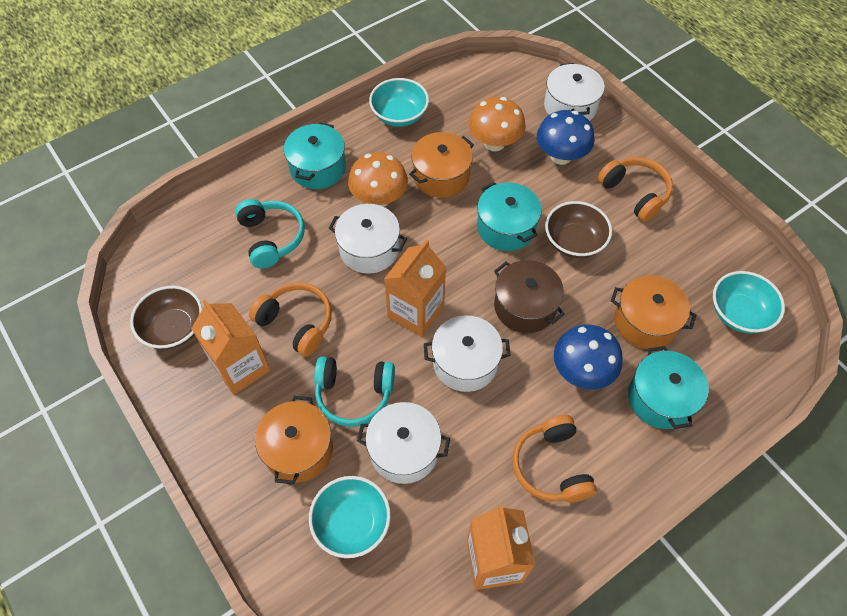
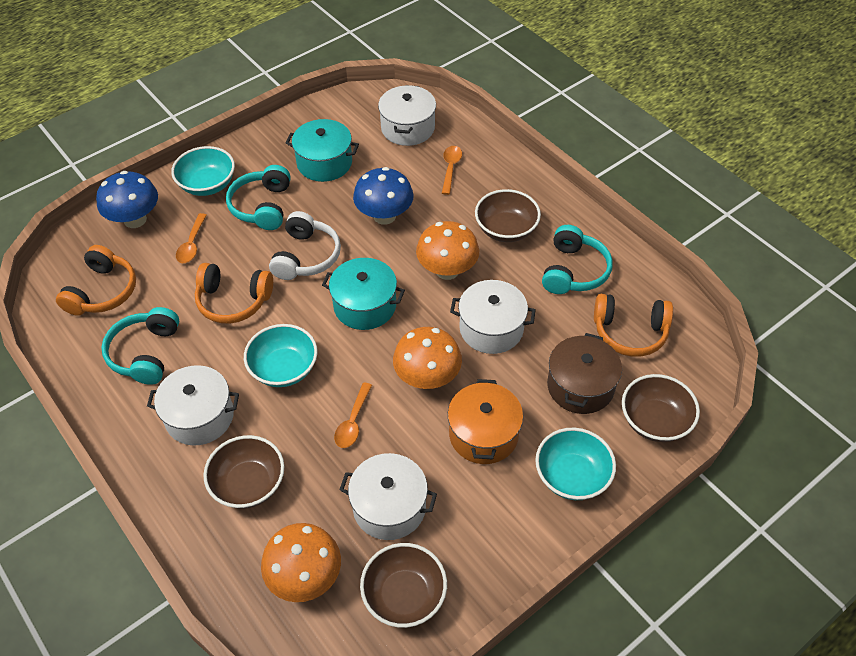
brown bowl: 2 -> 4
orange carton: 3 -> 0
orange mushroom: 2 -> 3
orange pot: 3 -> 1
orange spoon: 0 -> 3
turquoise headphones: 2 -> 3
turquoise pot: 3 -> 2
white headphones: 0 -> 1

